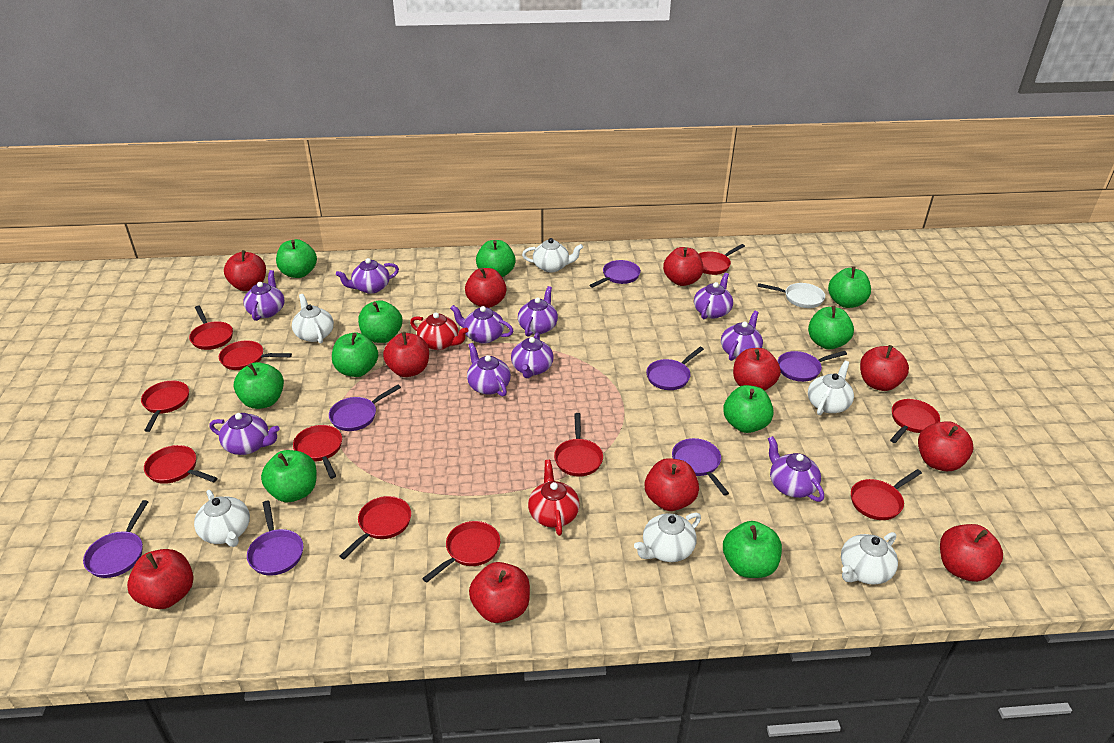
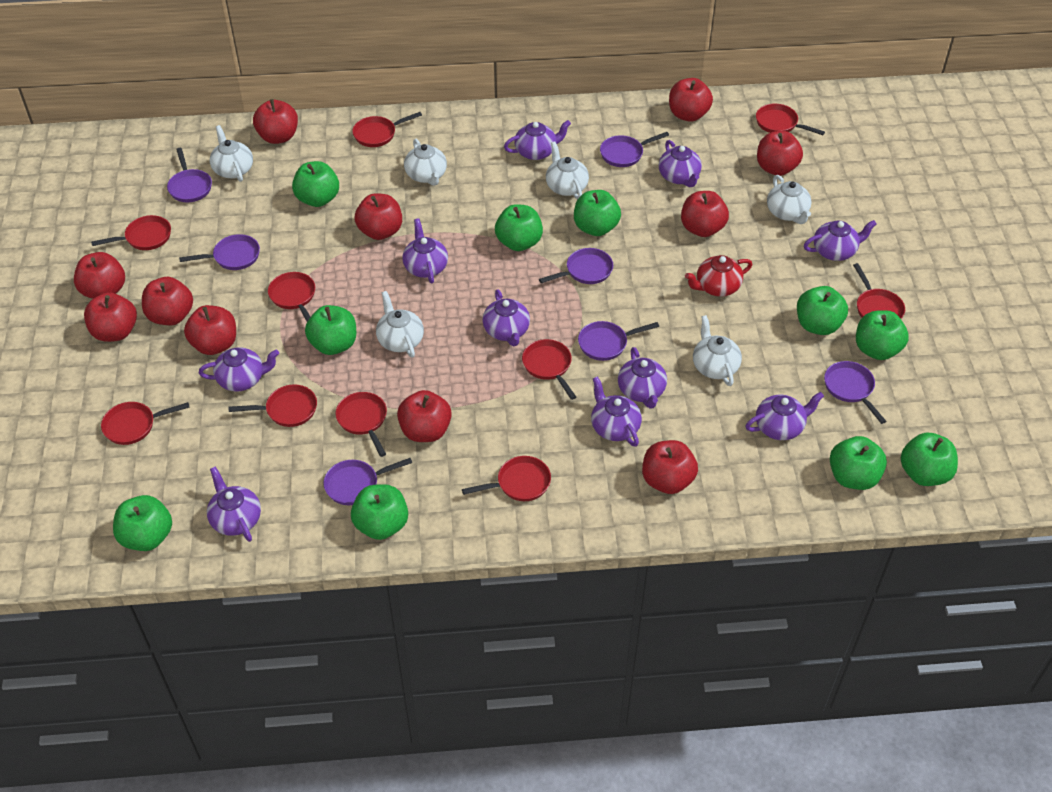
red pan: 11 -> 10
red teapot: 2 -> 1
white pan: 1 -> 0

